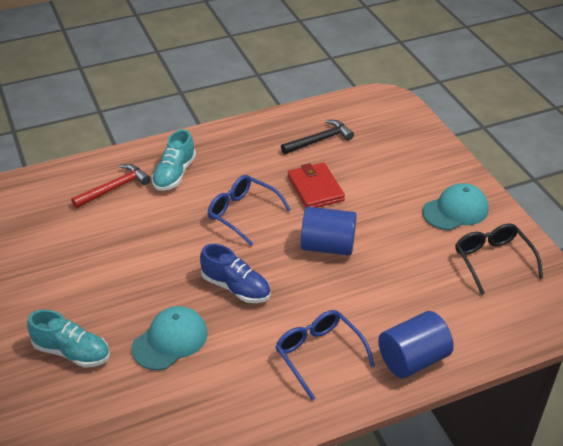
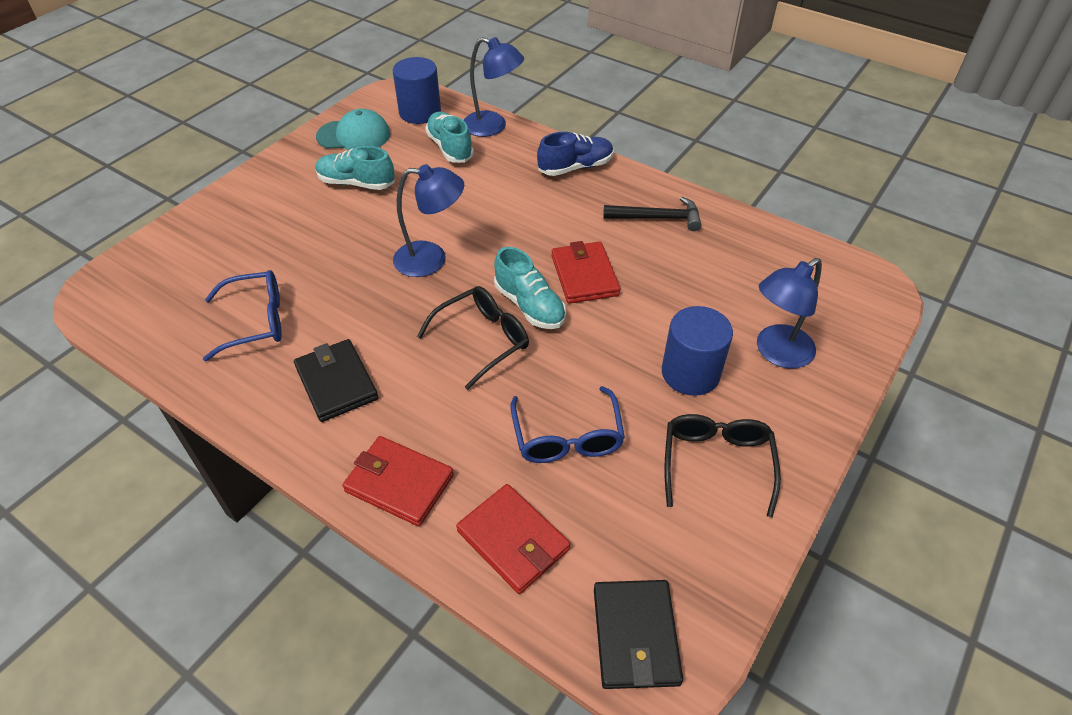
black glasses: 1 -> 2
black wallet: 0 -> 2
blue lamp: 0 -> 3
red hammer: 1 -> 0
red wallet: 1 -> 3
turquoise cap: 2 -> 1
turquoise shoe: 2 -> 3

